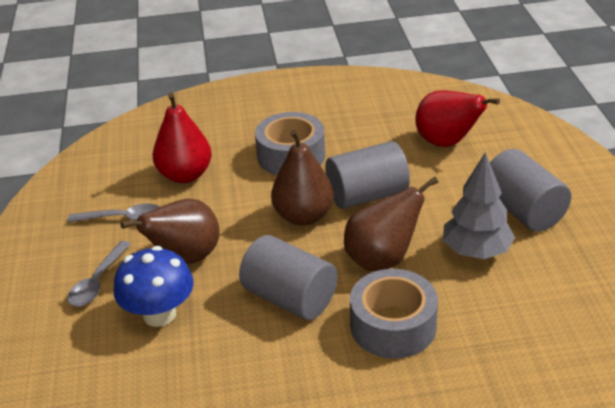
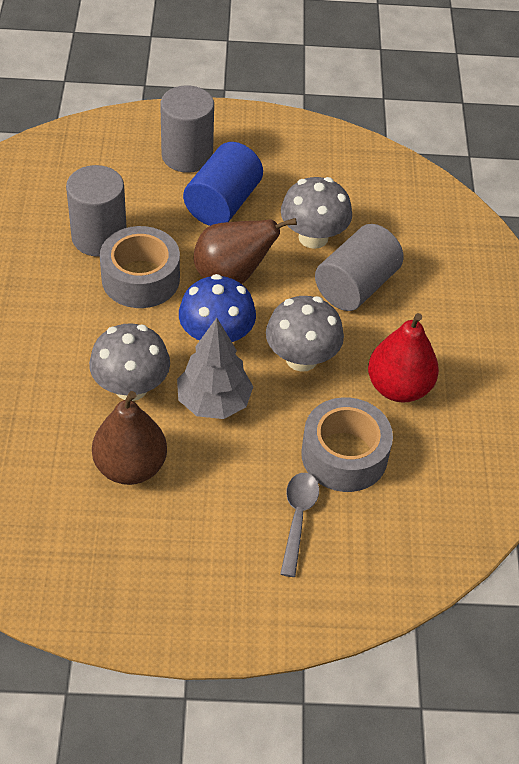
blue cylinder: 0 -> 1
brown pear: 3 -> 2
grey mushroom: 0 -> 3
grey spoon: 2 -> 1
red pear: 2 -> 1

